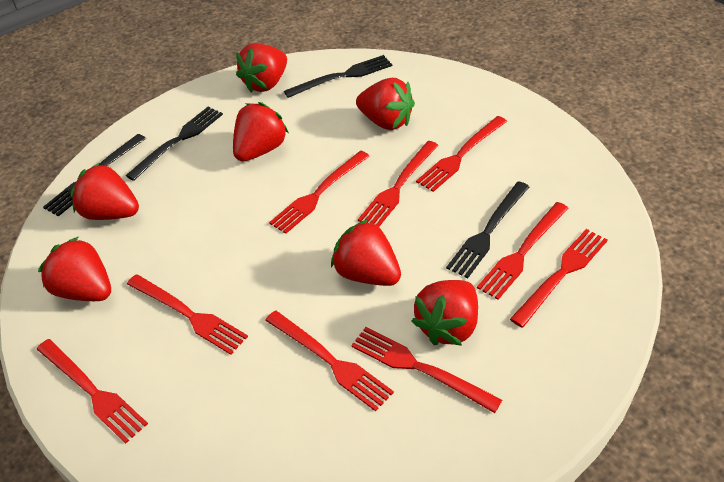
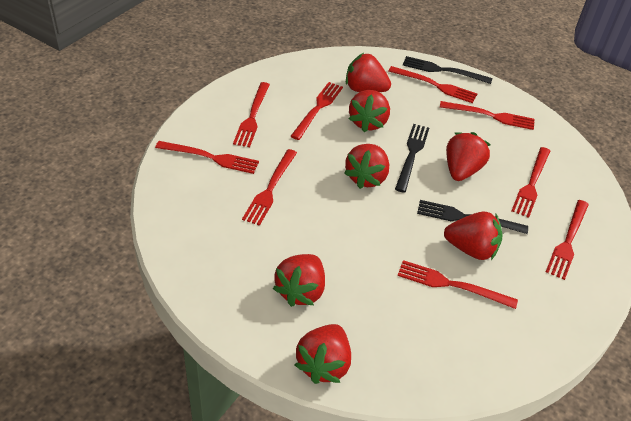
black fork: 4 -> 3

